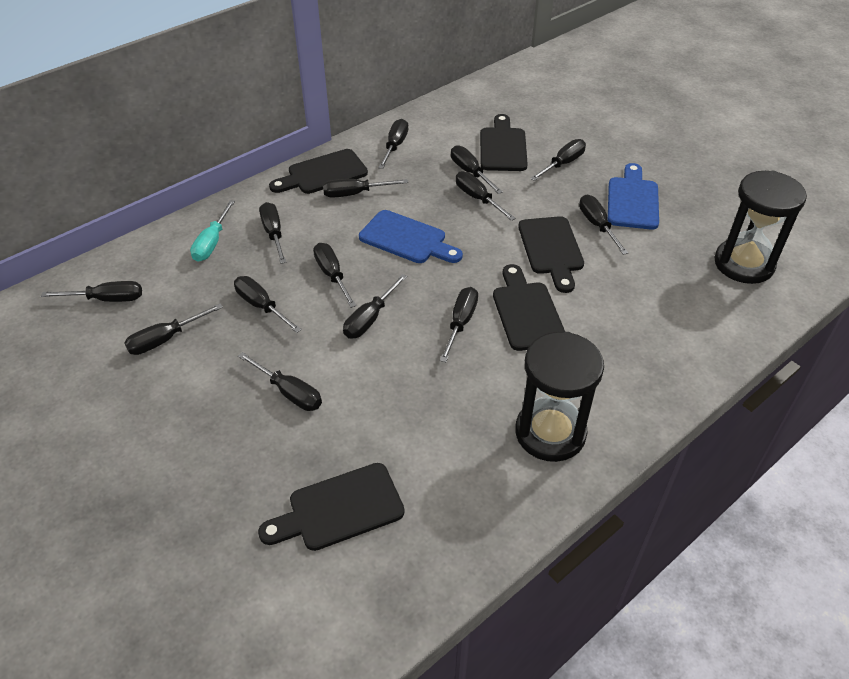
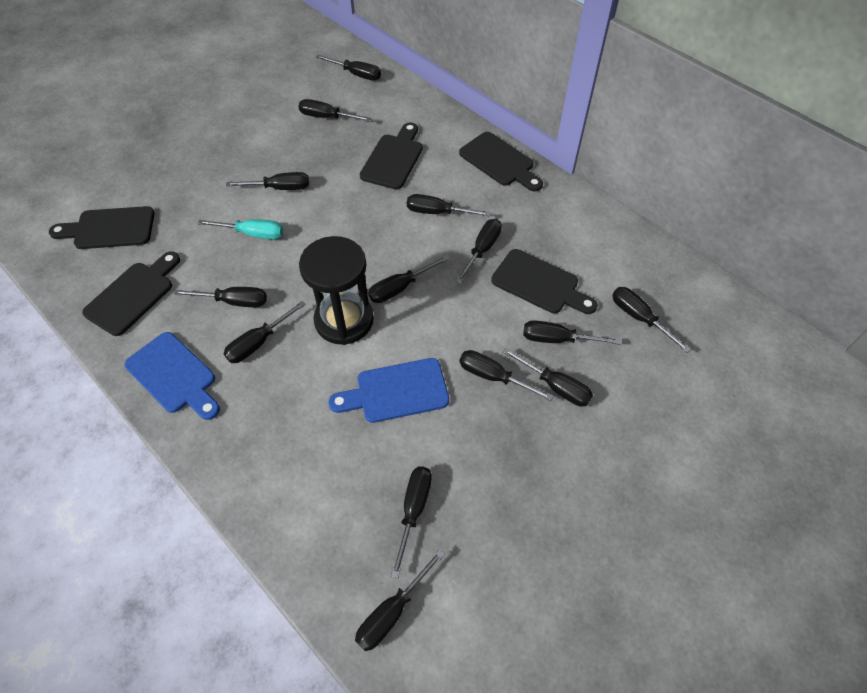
black hourglass: 2 -> 1

